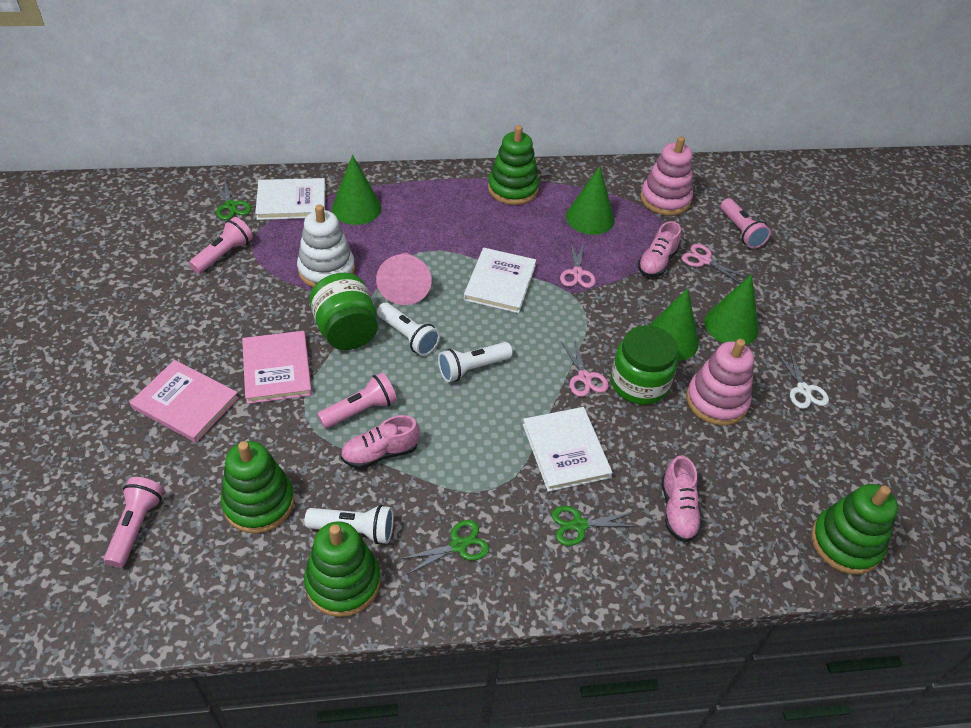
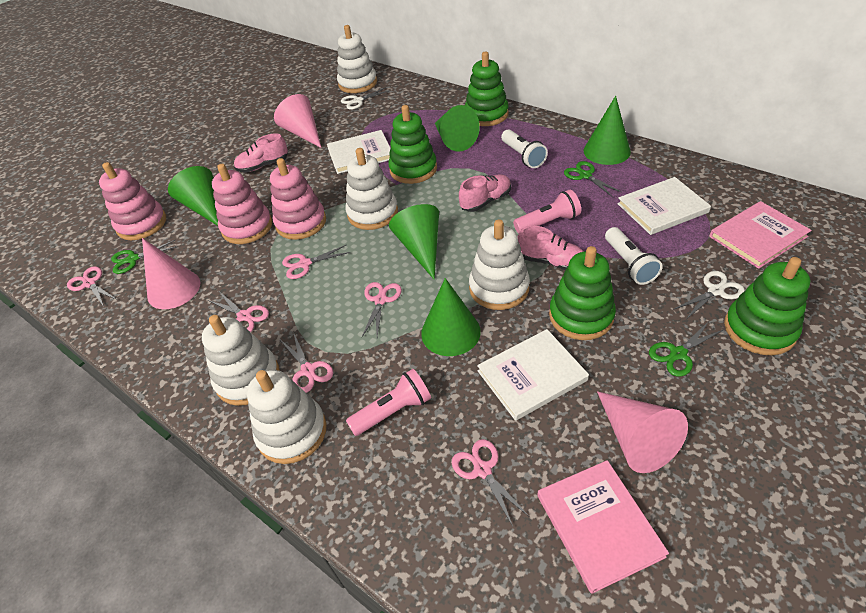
green cone: 4 -> 5
green jar: 2 -> 0
pink cone: 1 -> 3
pink flashlight: 4 -> 2
pink scissors: 3 -> 6
pink stacking toy: 2 -> 3
white flashlight: 3 -> 2
white scissors: 1 -> 2
white stacking toy: 1 -> 5

